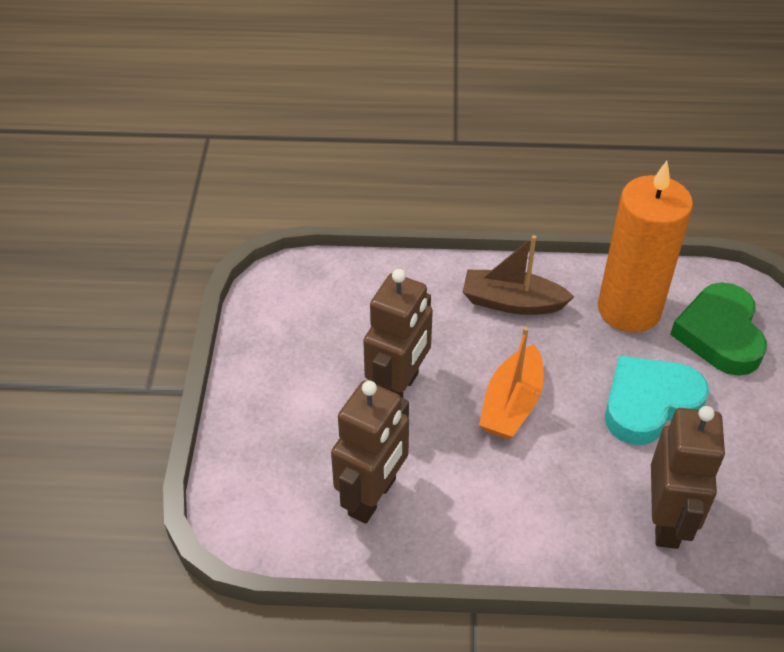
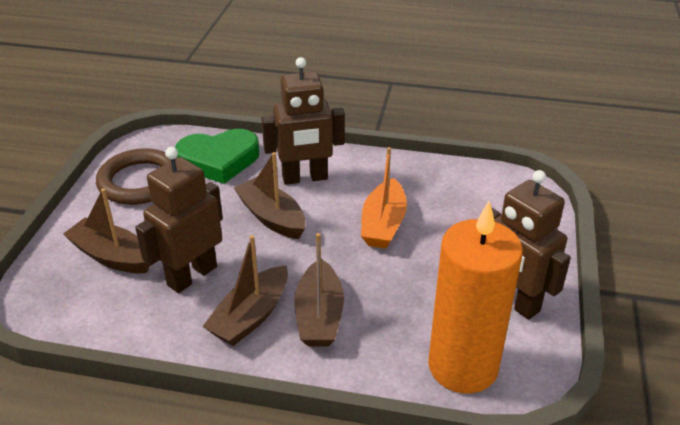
brown boat: 1 -> 4
brown ring: 0 -> 1
turquoise heart: 1 -> 0

